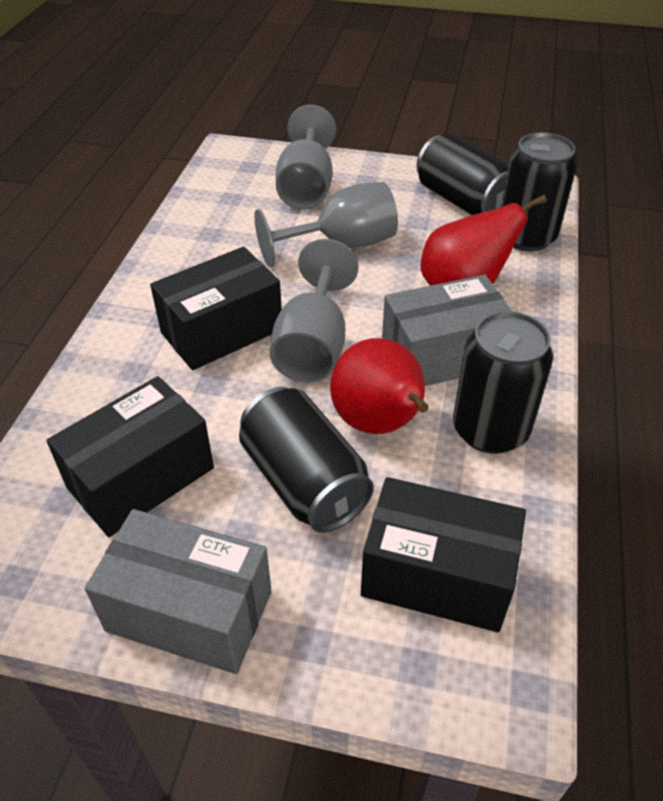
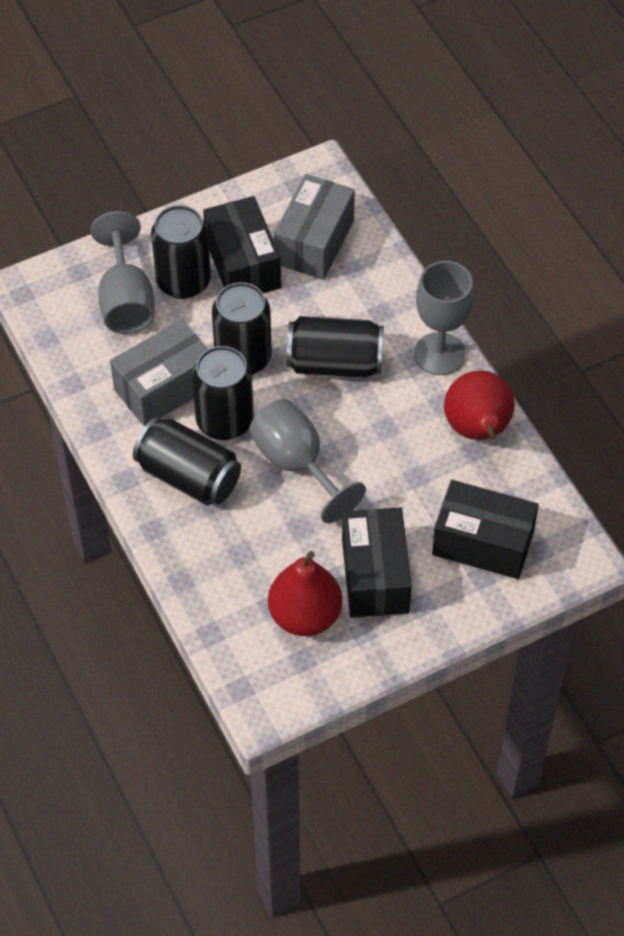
black can: 4 -> 5

